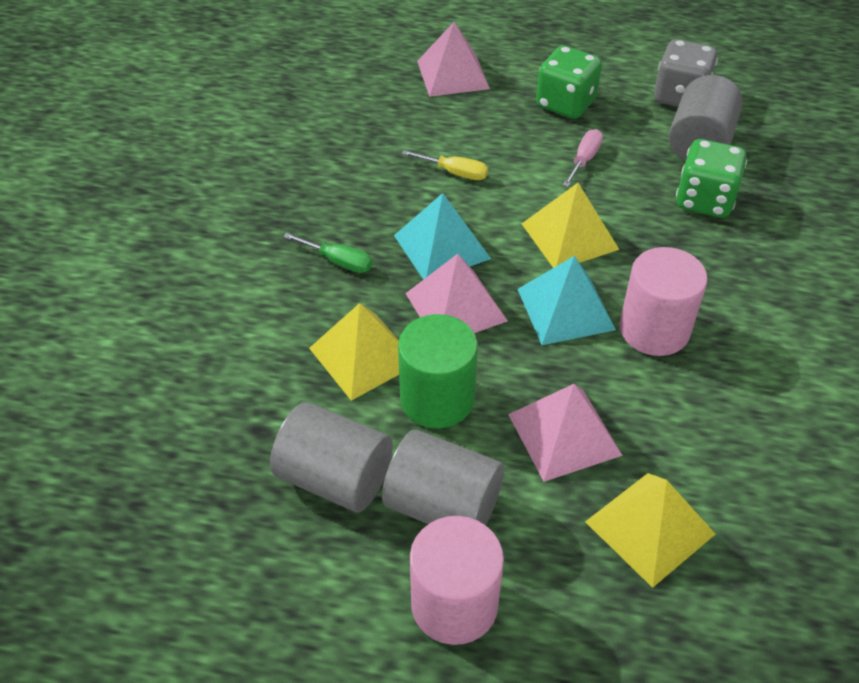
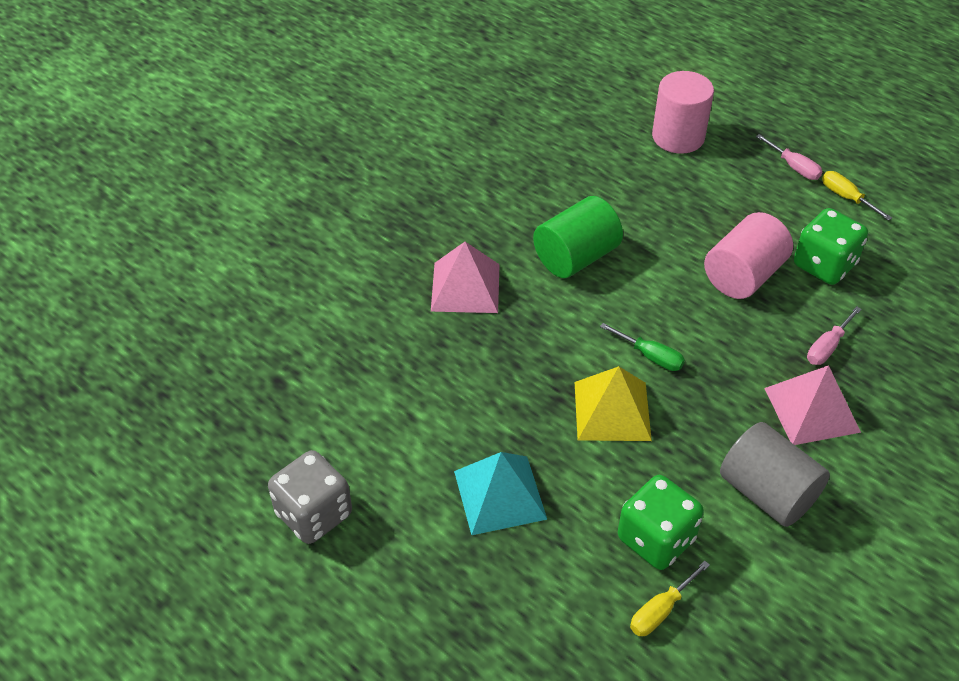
grey cylinder: 3 -> 1
pink pyramid: 3 -> 2
pink screwdriver: 1 -> 2
turquoise pyramid: 2 -> 1
yellow pyramid: 3 -> 1
yellow screwdriver: 1 -> 2

